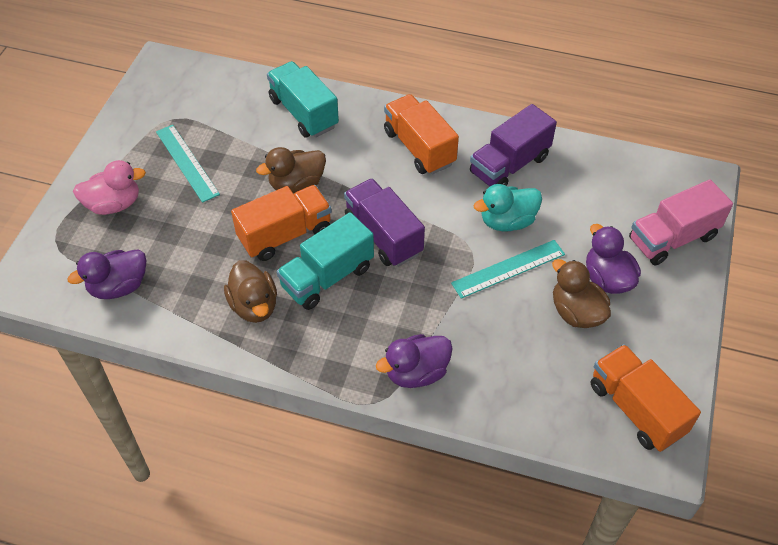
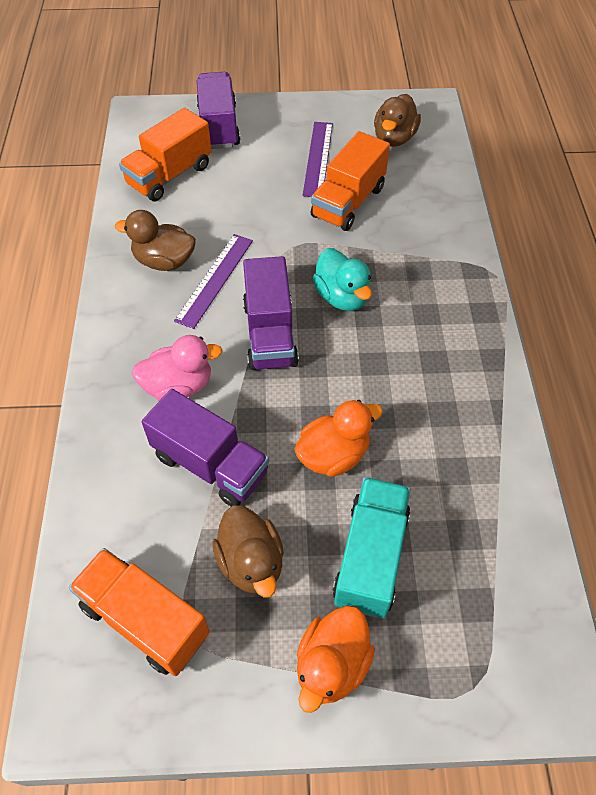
orange duck: 0 -> 2
pink truck: 1 -> 0
purple duck: 3 -> 0
purple ruler: 0 -> 2
purple truck: 2 -> 3
turquoise ruler: 2 -> 0
turquoise truck: 2 -> 1

